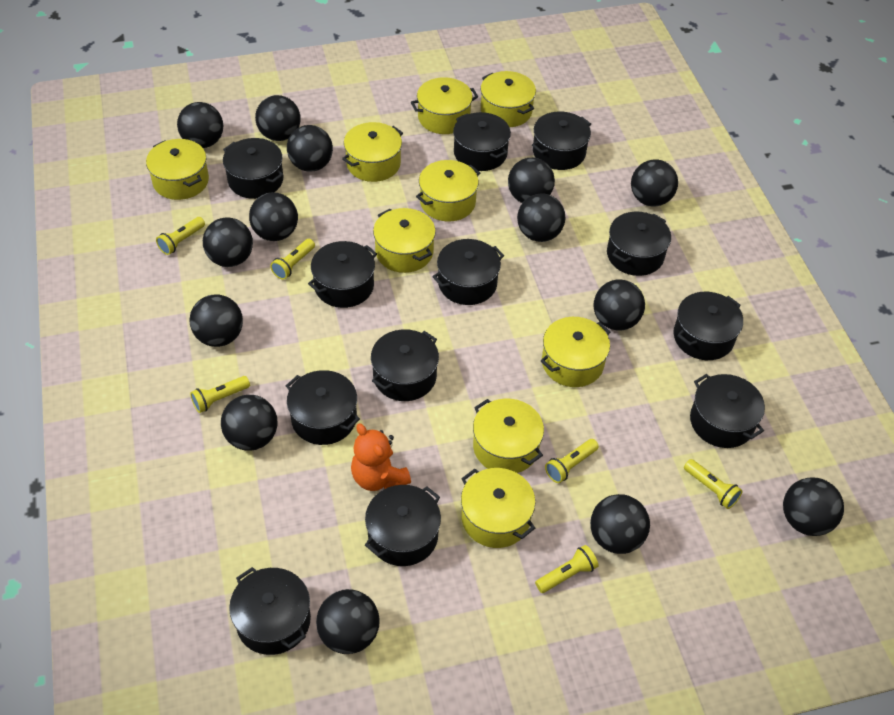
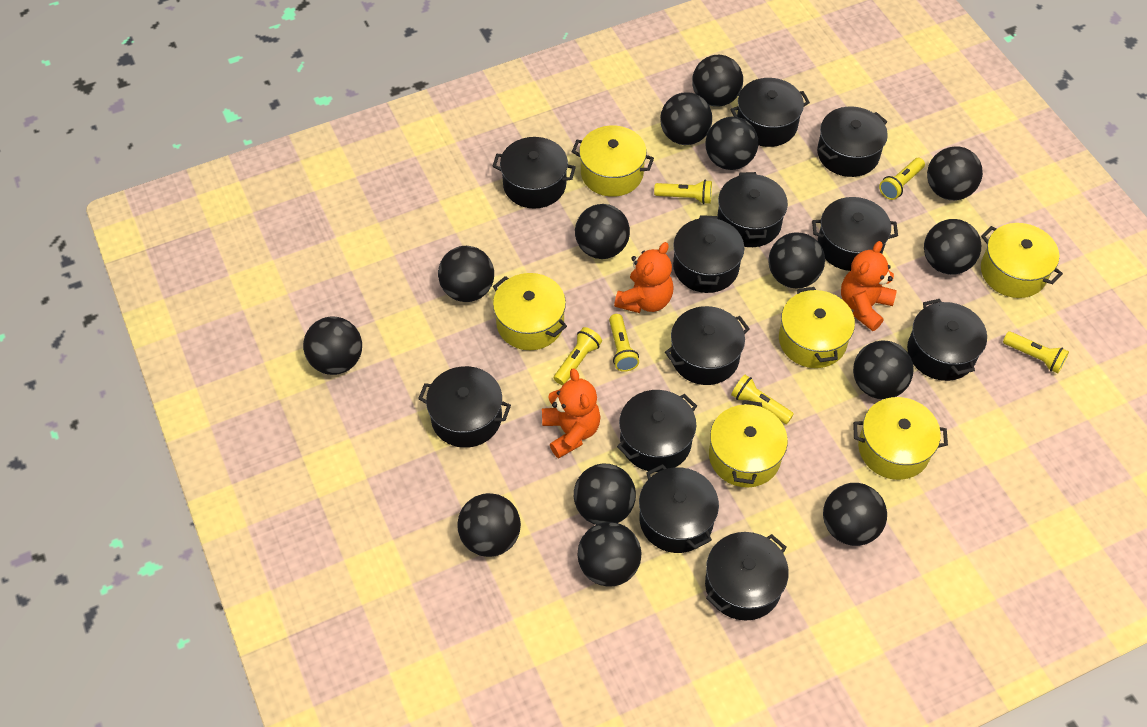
orange teddy bear: 1 -> 3
yellow pot: 9 -> 6

